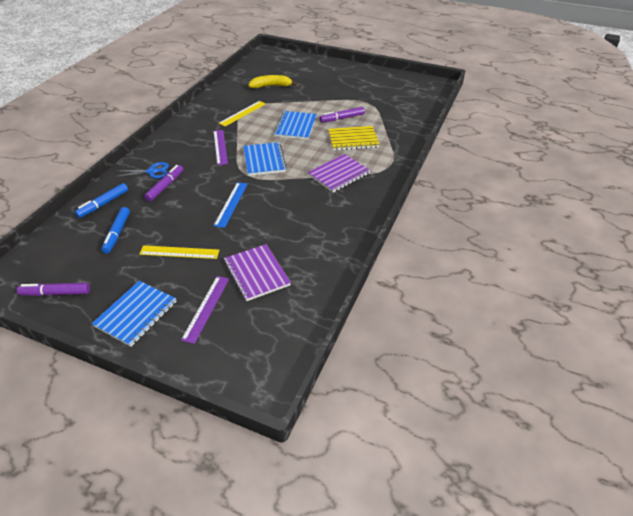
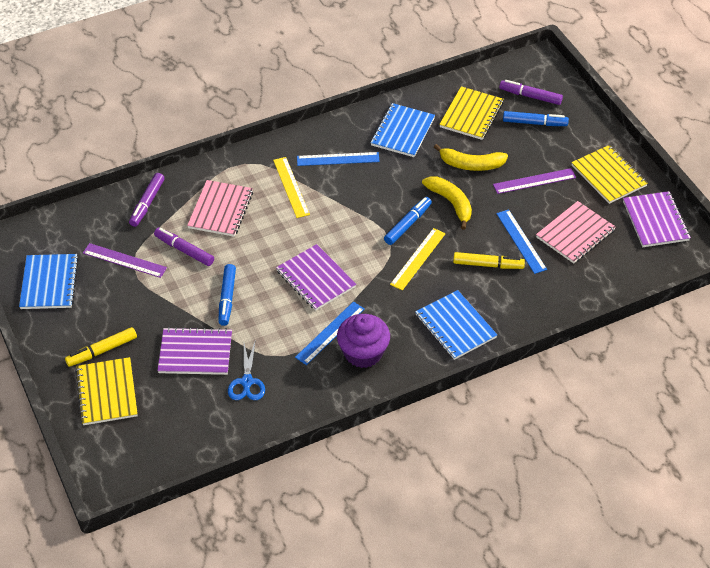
blue marker: 2 -> 3
blue ruler: 1 -> 3
pink notebook: 0 -> 2
purple cupcake: 0 -> 1
purple notebook: 2 -> 3
yellow banana: 1 -> 2
yellow marker: 0 -> 2
yellow notebook: 1 -> 3

